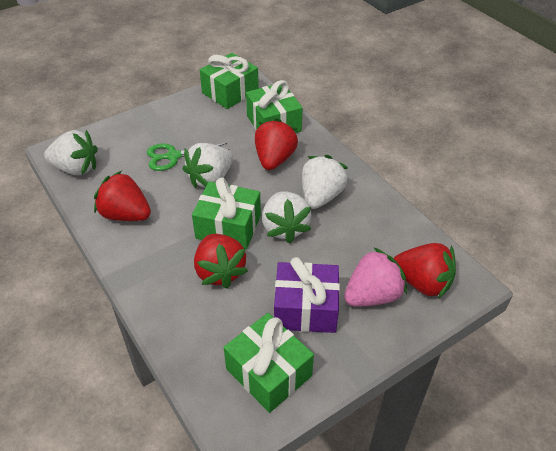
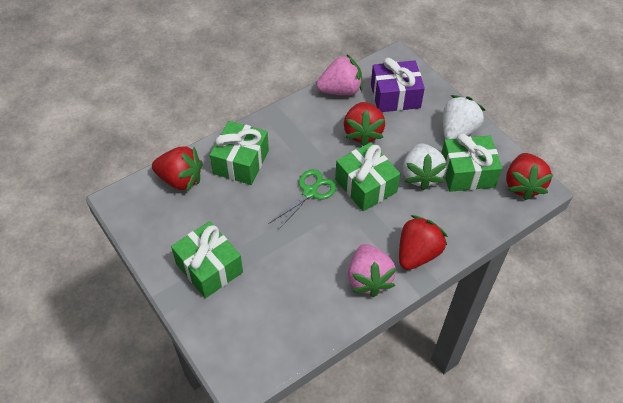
pink strawberry: 1 -> 2
white strawberry: 4 -> 2

